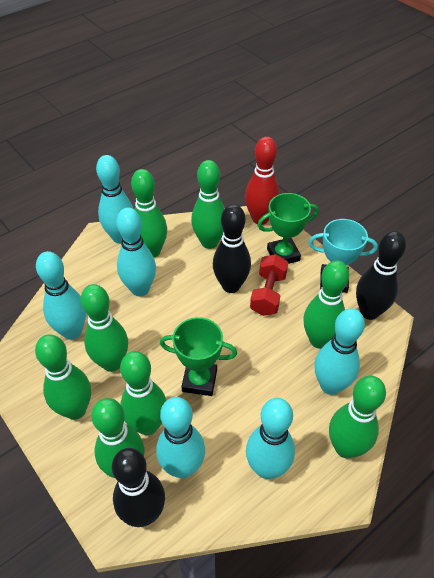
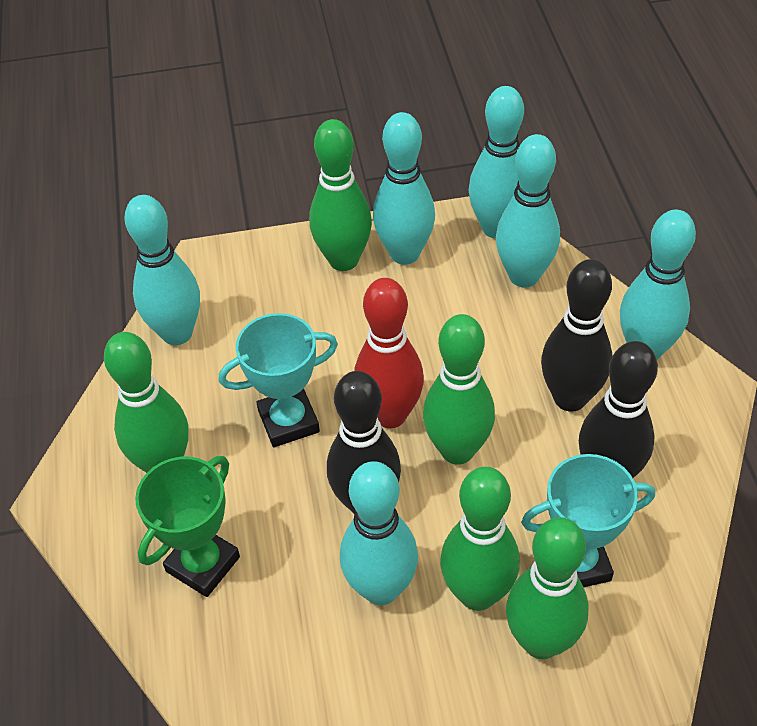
green bowling pin: 8 -> 5
green trophy: 2 -> 1
red dumbbell: 1 -> 0
turquoise trophy: 1 -> 2

